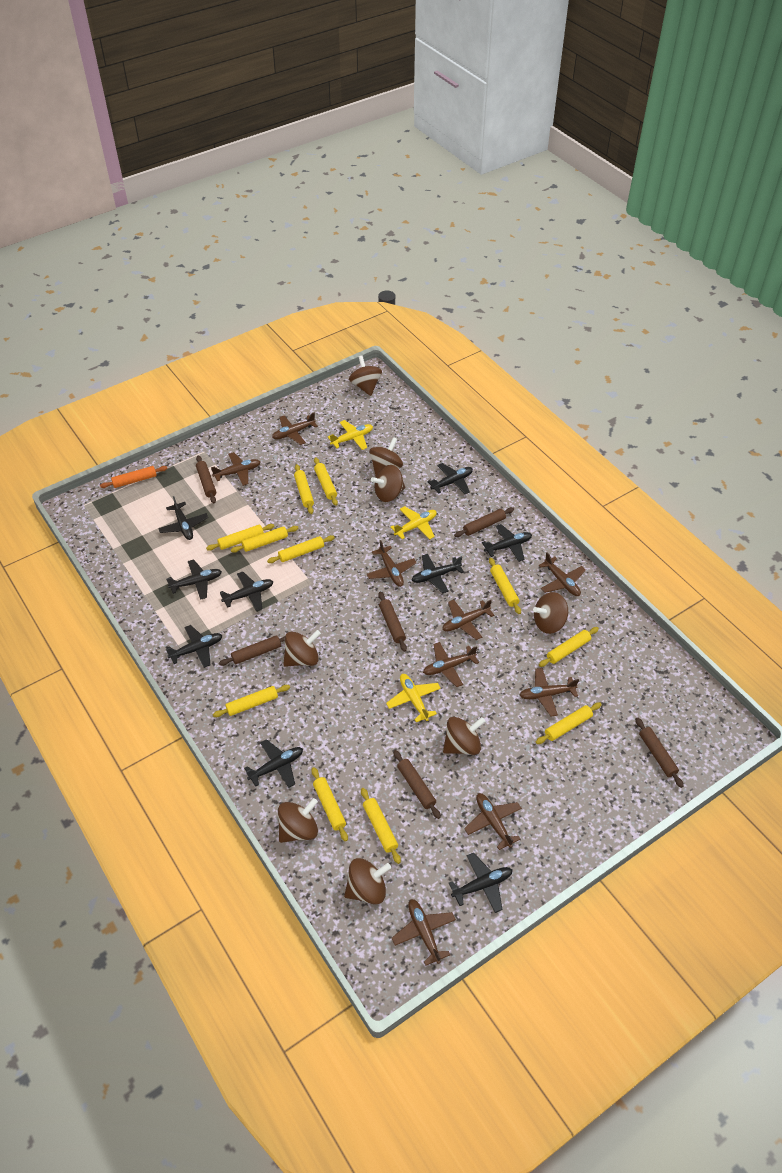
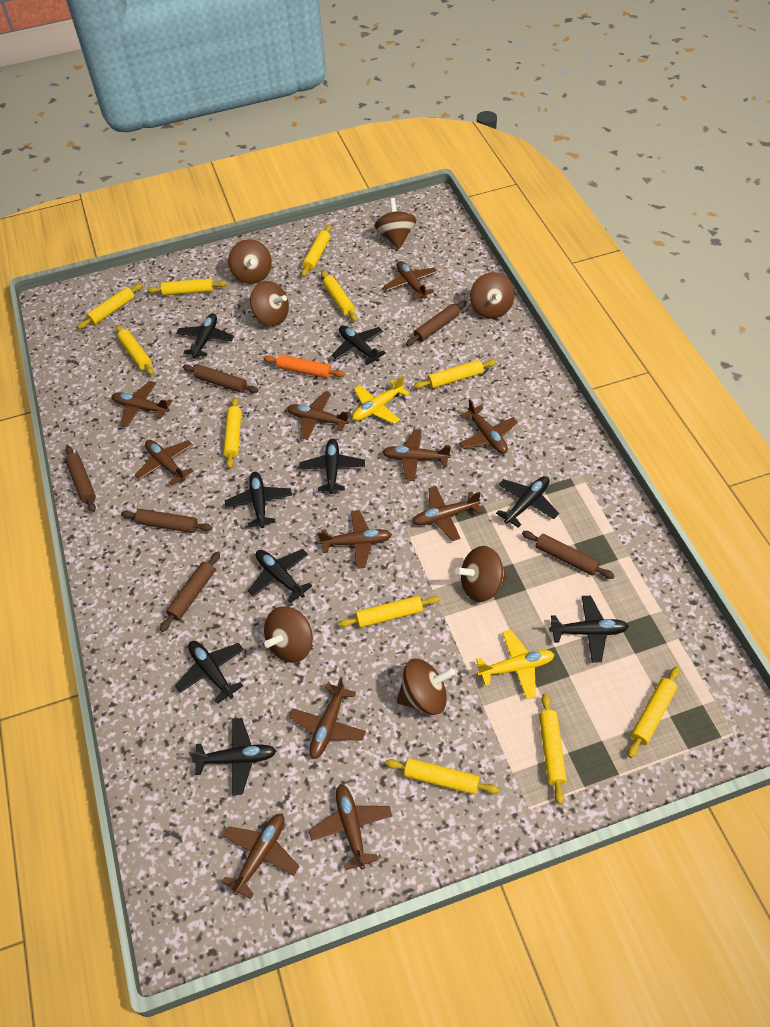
brown plane: 9 -> 11
brown spinning top: 8 -> 7
yellow plane: 3 -> 2

